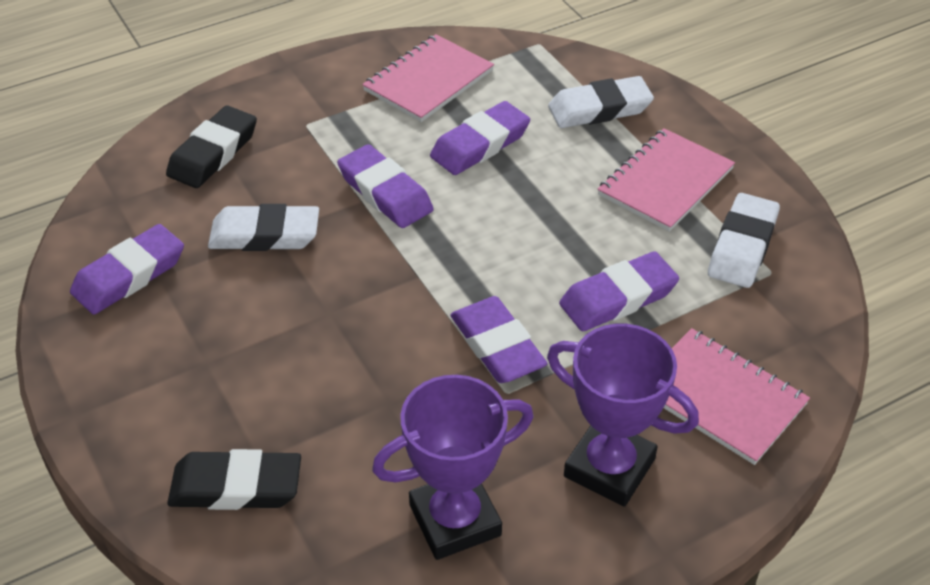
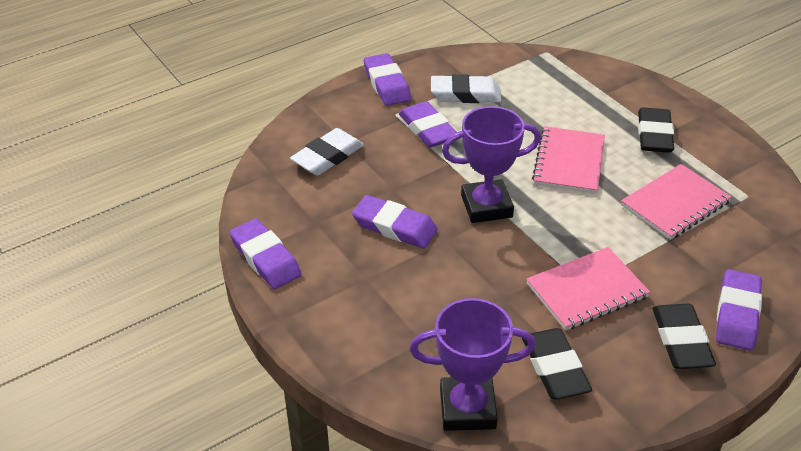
black eraser: 2 -> 3
white eraser: 3 -> 2

